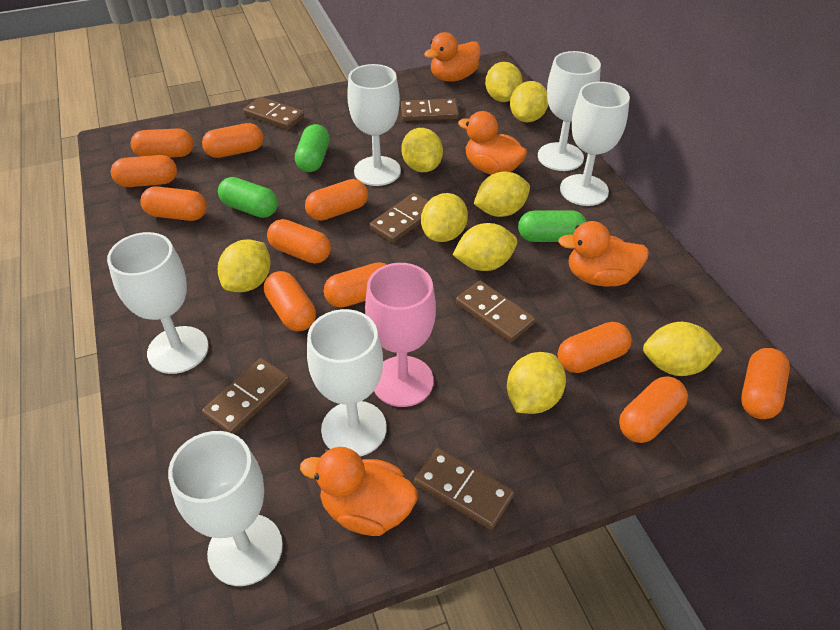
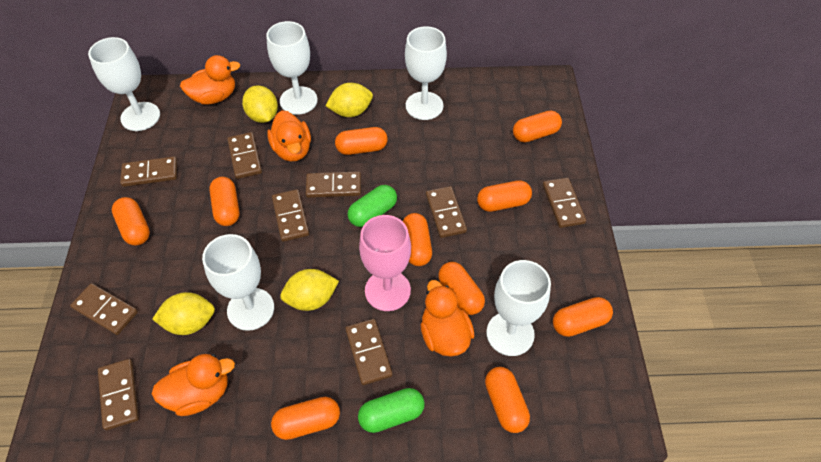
brown domino: 6 -> 9
green capsule: 3 -> 2
orange capsule: 11 -> 10
white goblet: 6 -> 5
yellow lemon: 9 -> 4

